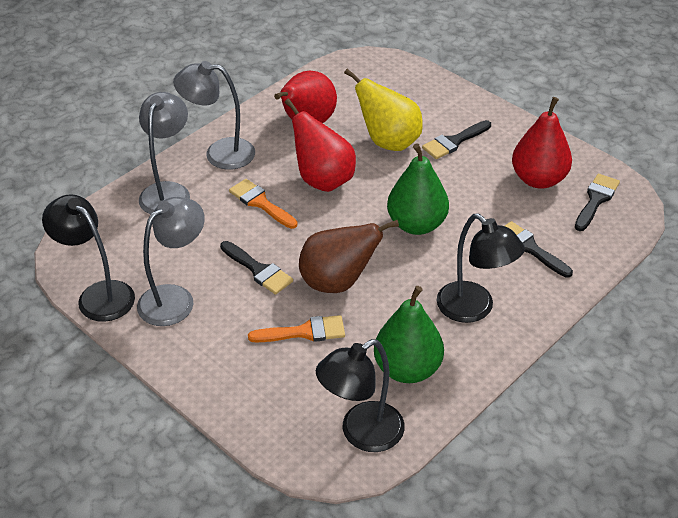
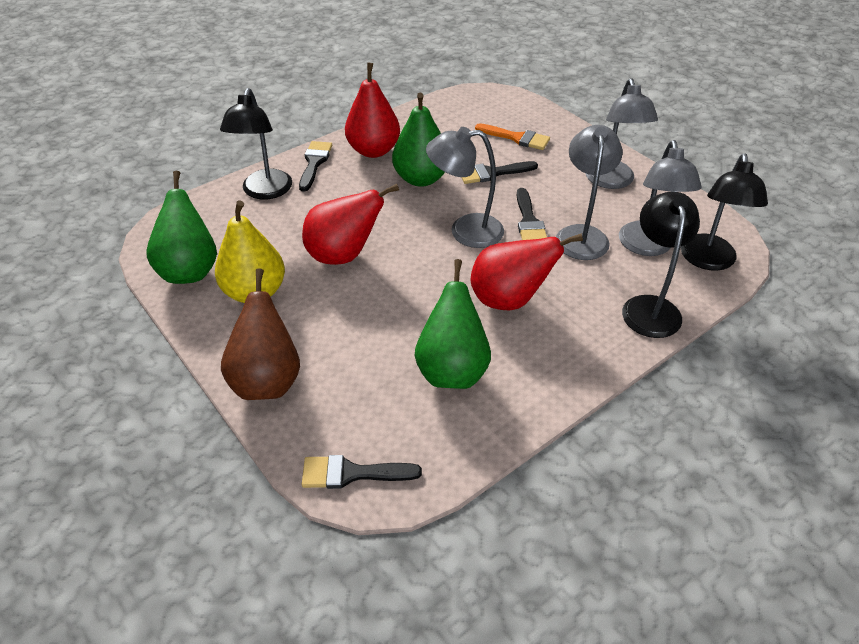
green pear: 2 -> 3
grey lamp: 3 -> 4
orange brush: 2 -> 1

